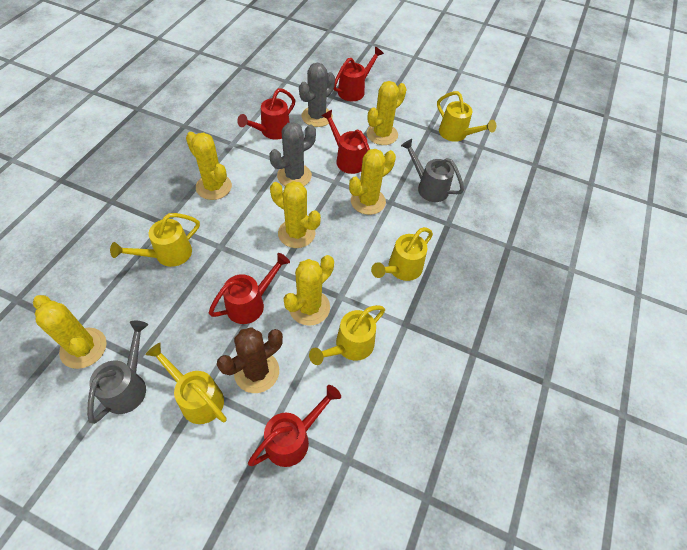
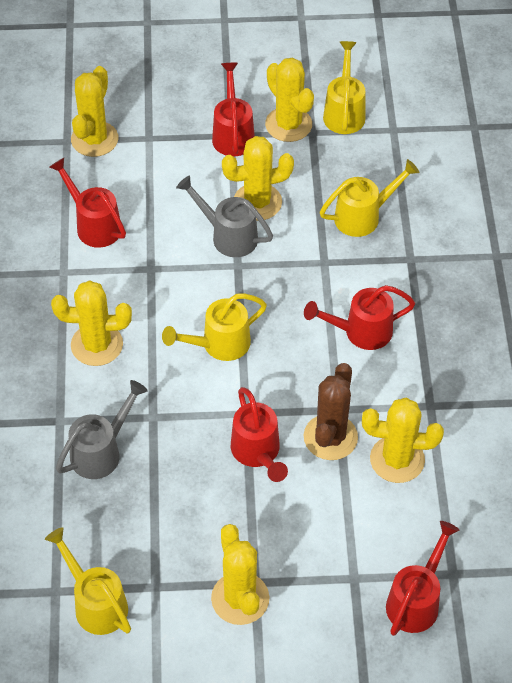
grey cactus: 2 -> 0
yellow watering can: 5 -> 4

